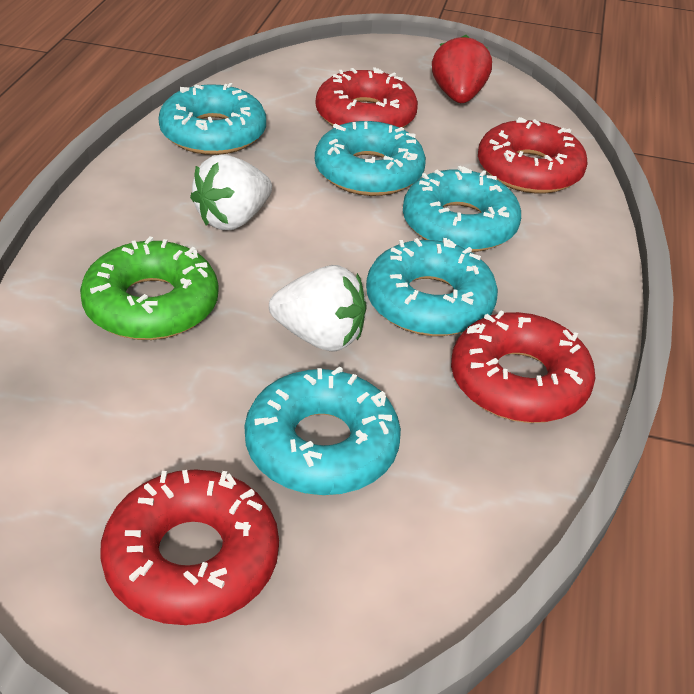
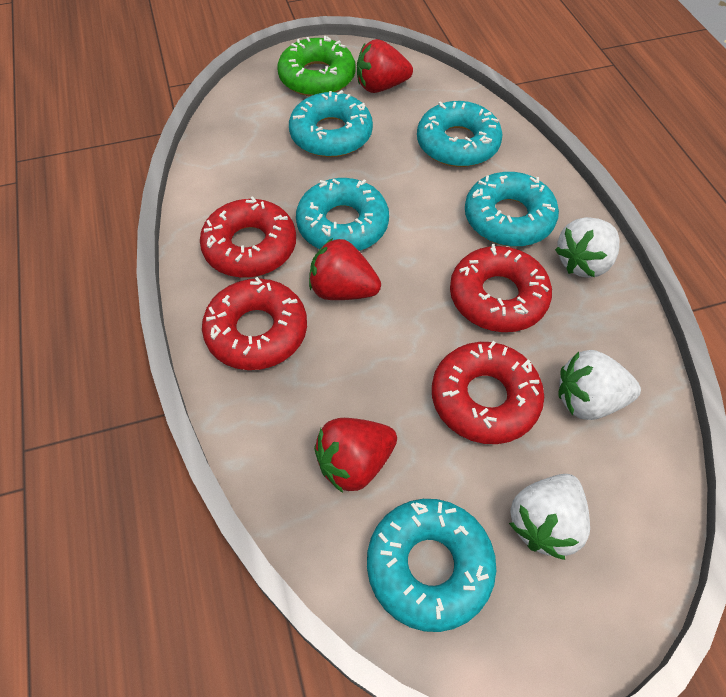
red strawberry: 1 -> 3
white strawberry: 2 -> 3

